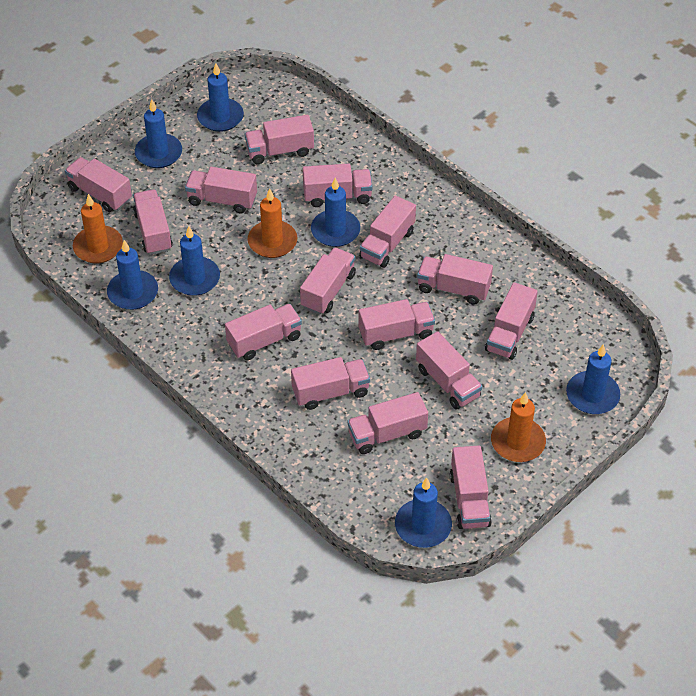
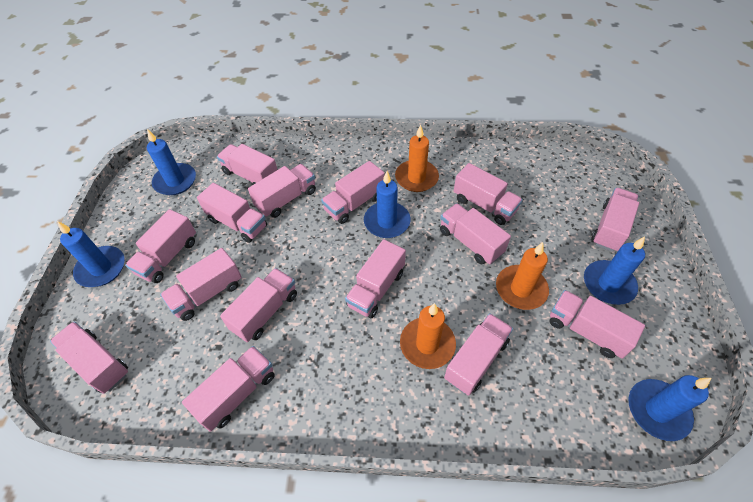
blue candle: 7 -> 5

